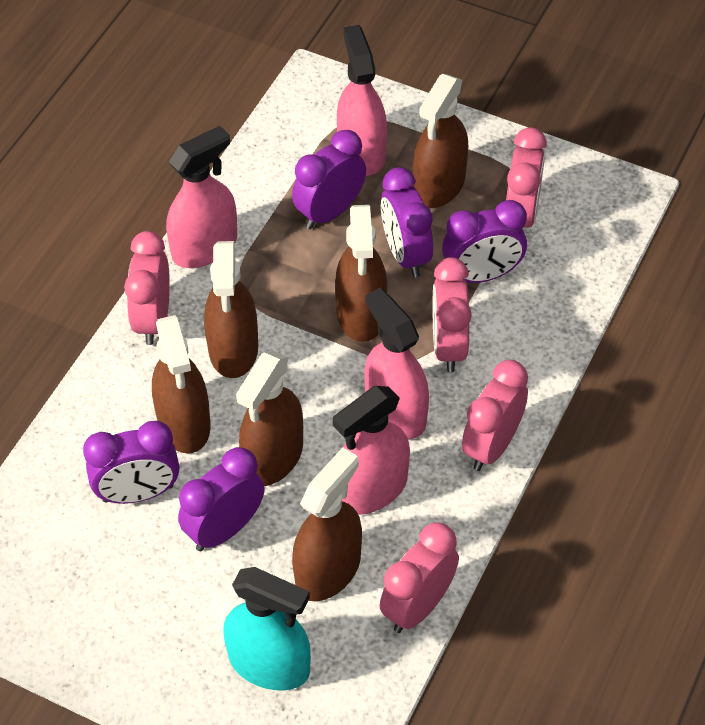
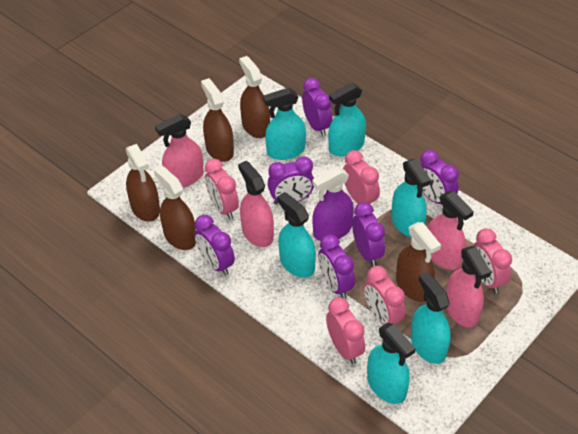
brown spray bottle: 6 -> 5
purple clock: 5 -> 6
purple spray bottle: 0 -> 1
turquoise spray bottle: 1 -> 6

